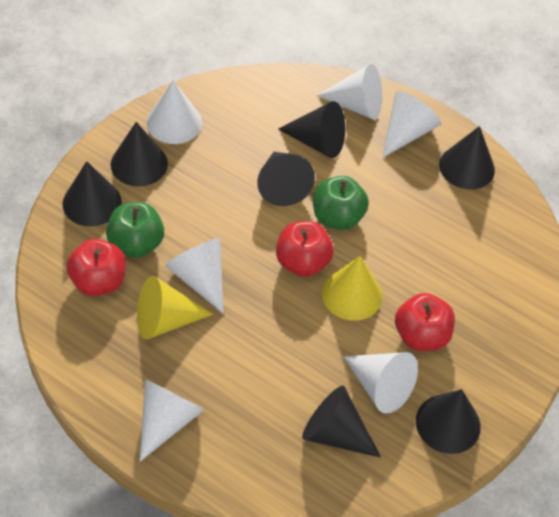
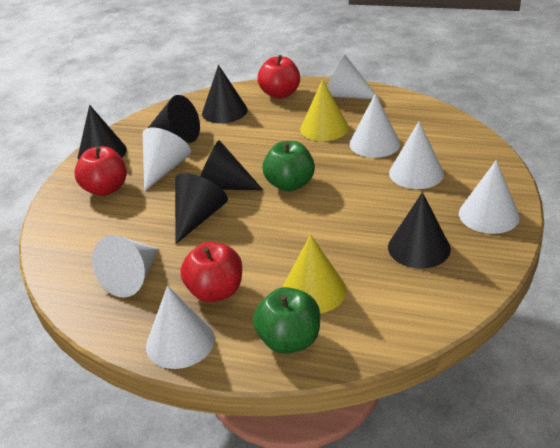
black cone: 7 -> 6
white cone: 6 -> 7

